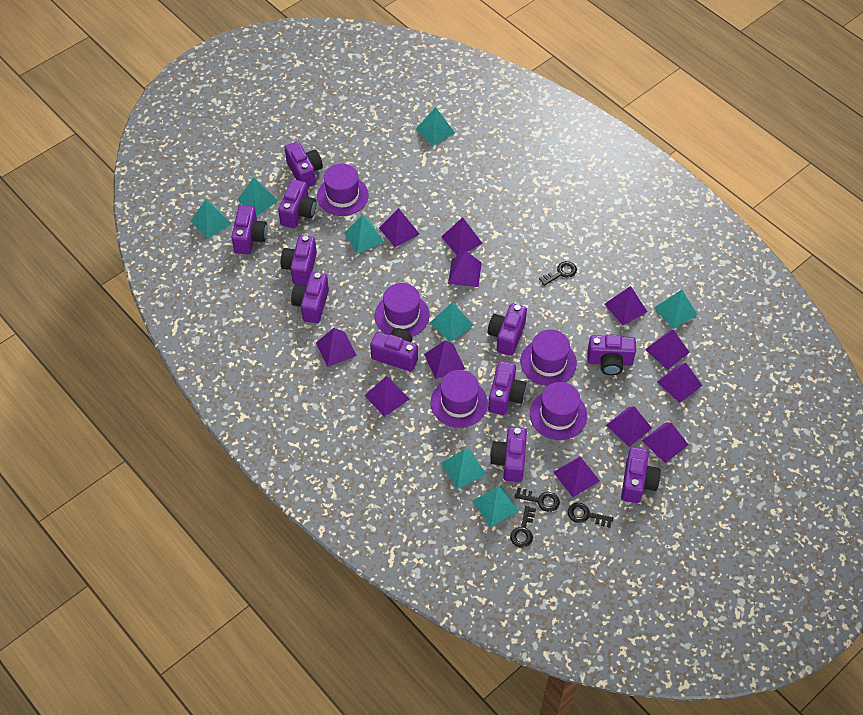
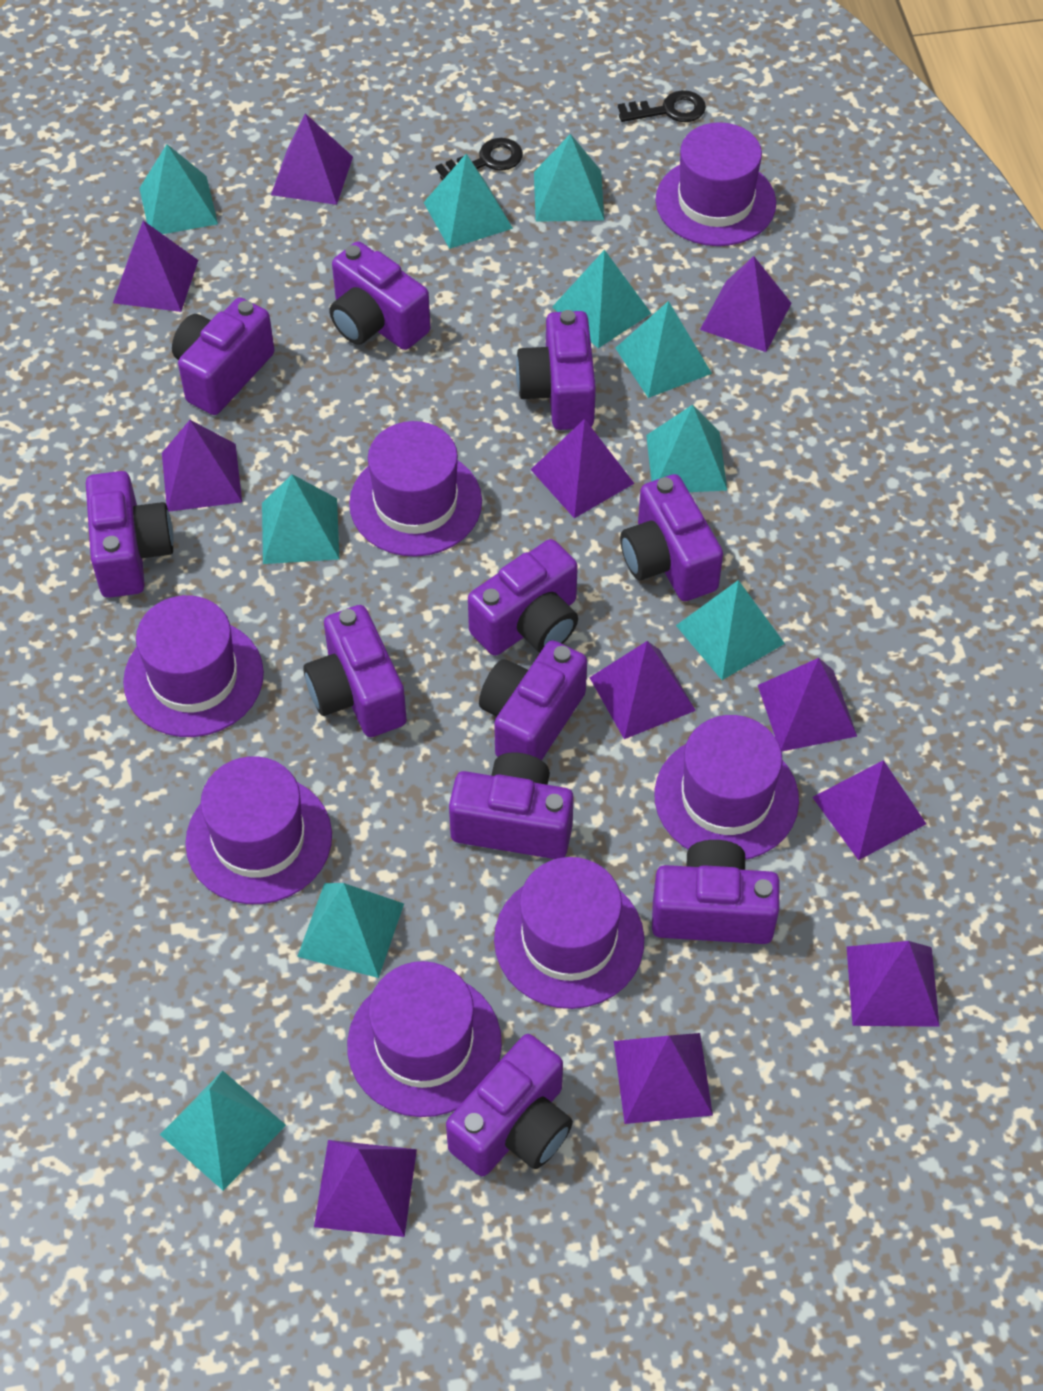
black key: 4 -> 2
purple hat: 5 -> 7
purple pyramid: 12 -> 11
turquoise pyramid: 8 -> 10

